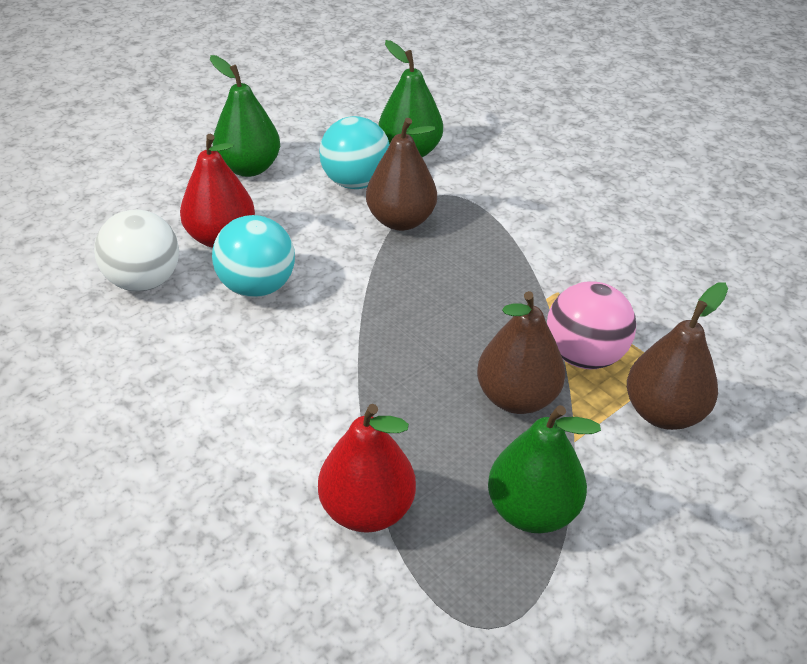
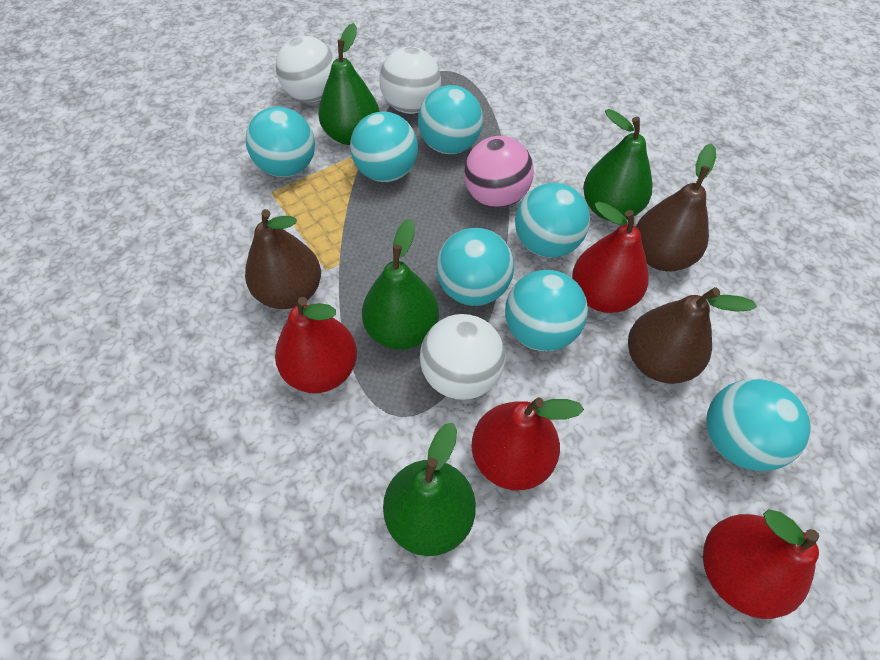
green pear: 3 -> 4
red pear: 2 -> 4
turquoise ball: 2 -> 7
white ball: 1 -> 3

